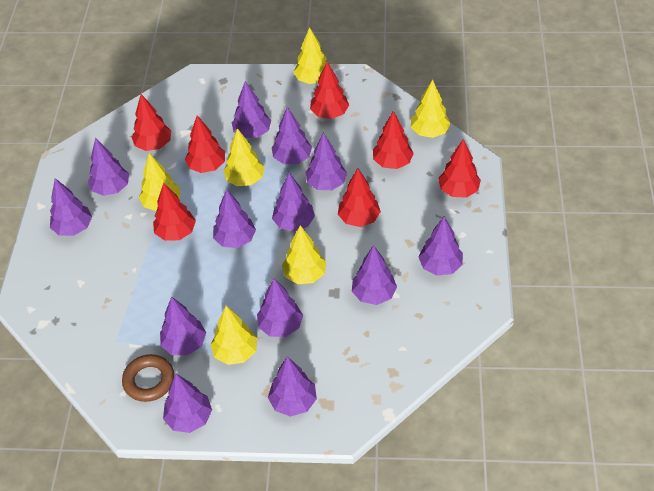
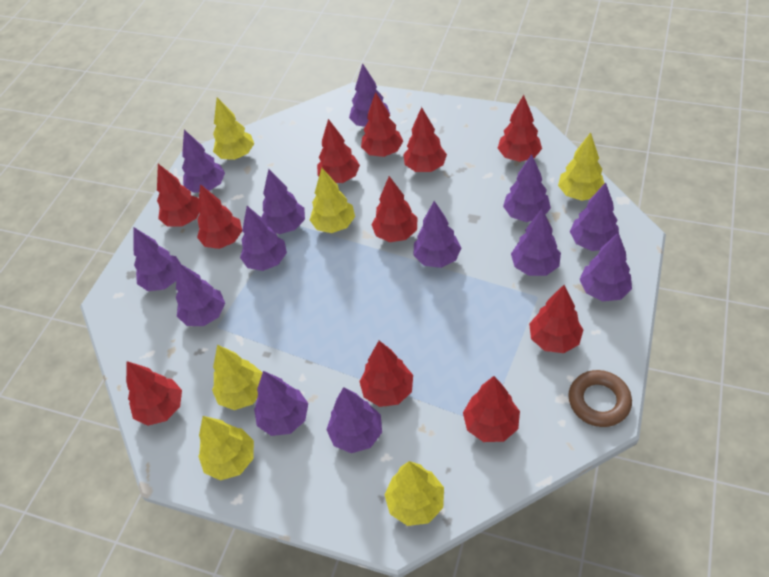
red tree: 7 -> 11

